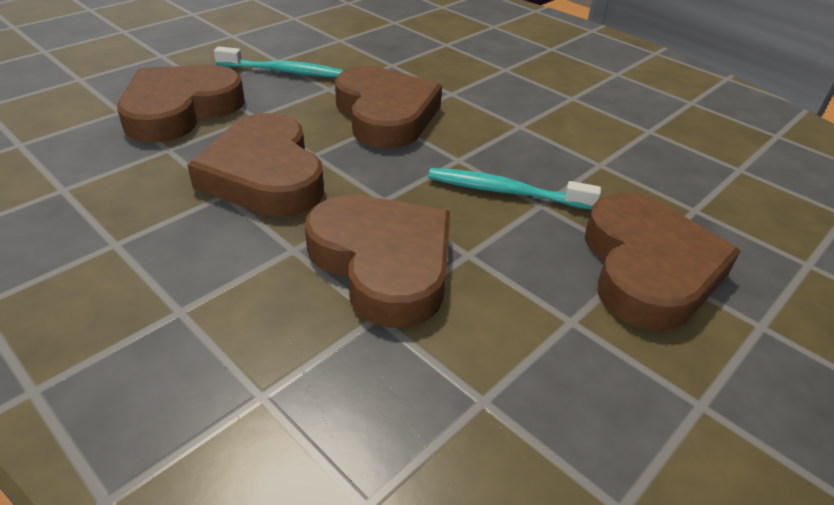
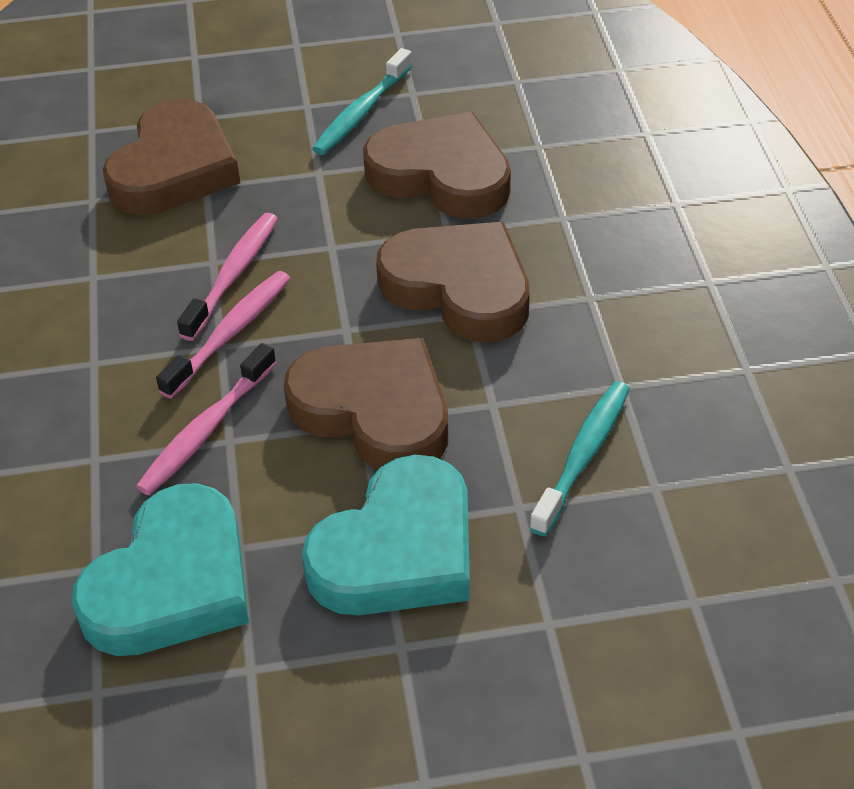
brown heart: 5 -> 4
pink toothbrush: 0 -> 3
turquoise heart: 0 -> 2

